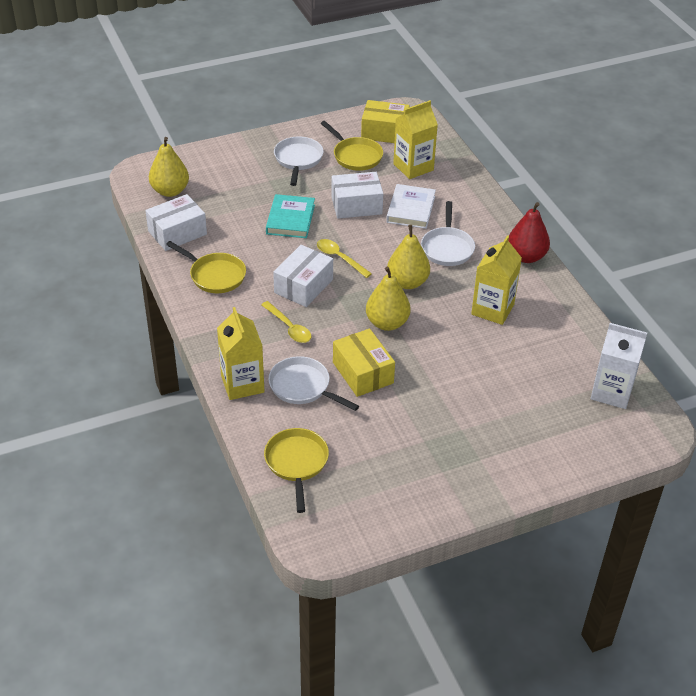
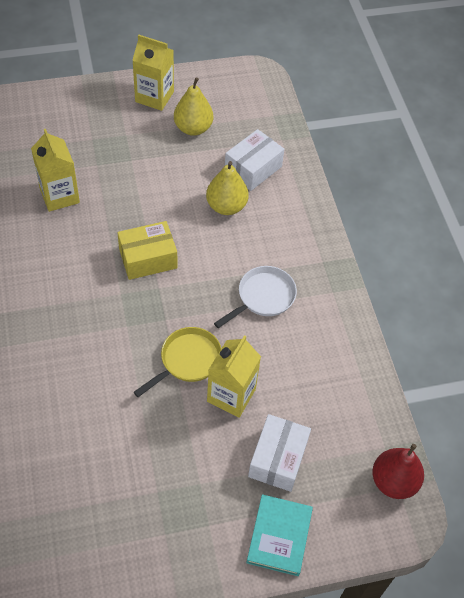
white book: 1 -> 0
white box: 3 -> 2
white carton: 1 -> 0
white pan: 3 -> 1
yellow box: 2 -> 1
yellow pan: 3 -> 1
yellow pear: 3 -> 2
yellow spoon: 2 -> 0

